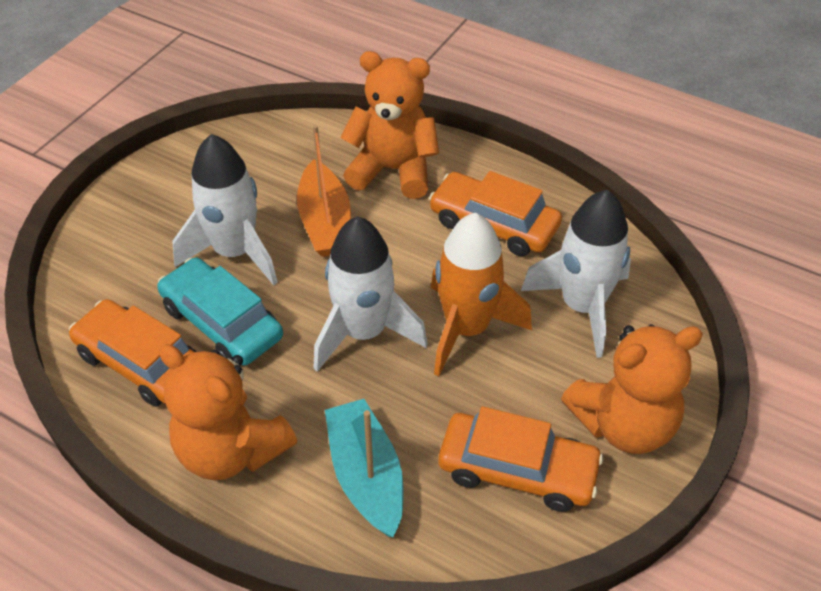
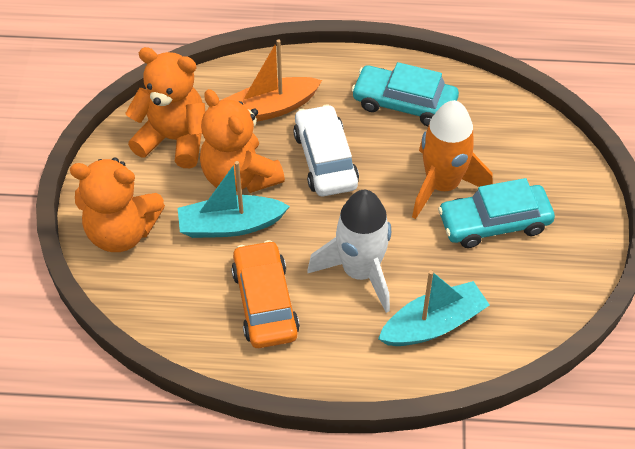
orange car: 3 -> 1
turquoise boat: 1 -> 2
turquoise car: 1 -> 2
white car: 0 -> 1
white rocket: 3 -> 1

